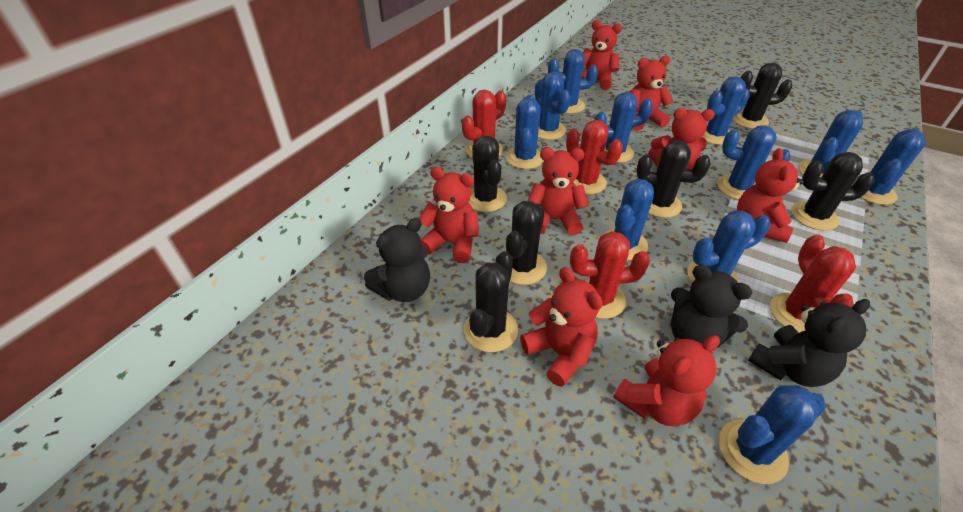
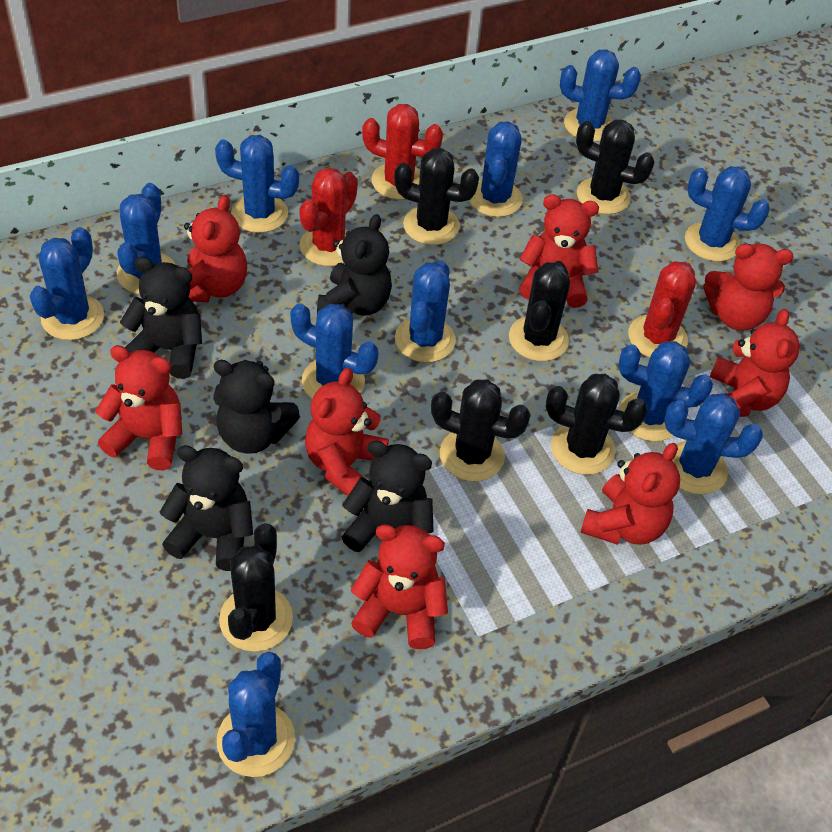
black teddy bear: 3 -> 5
red cactus: 4 -> 3

